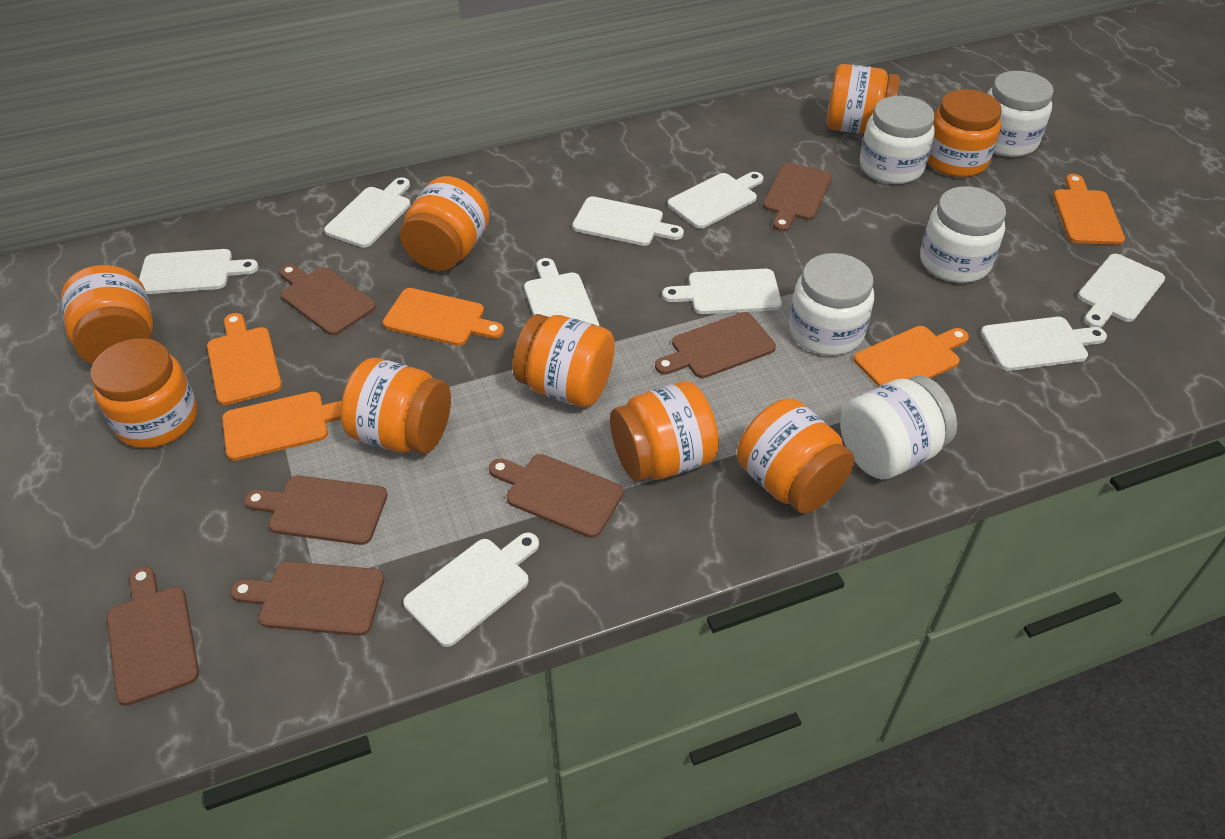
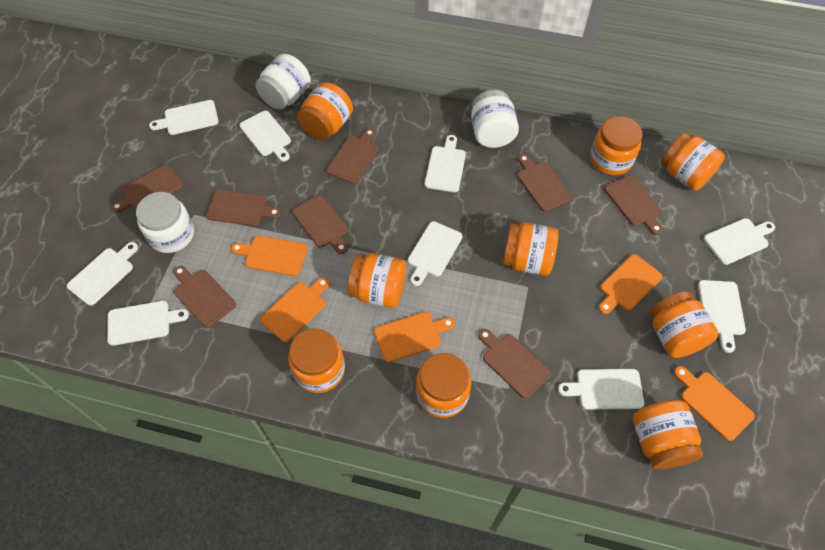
brown cutting board: 7 -> 8
white jar: 5 -> 3

